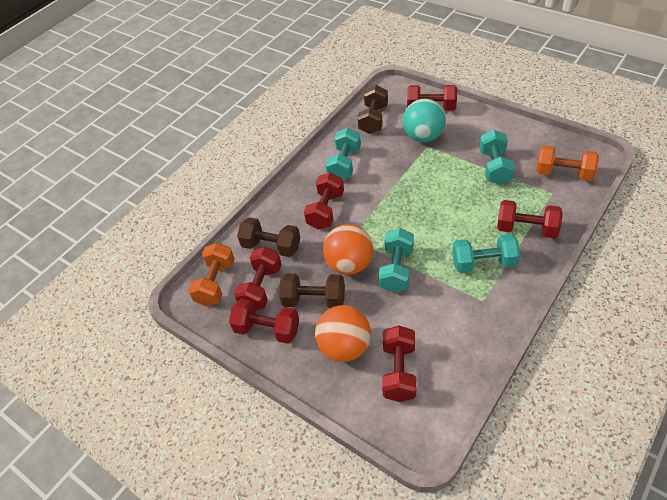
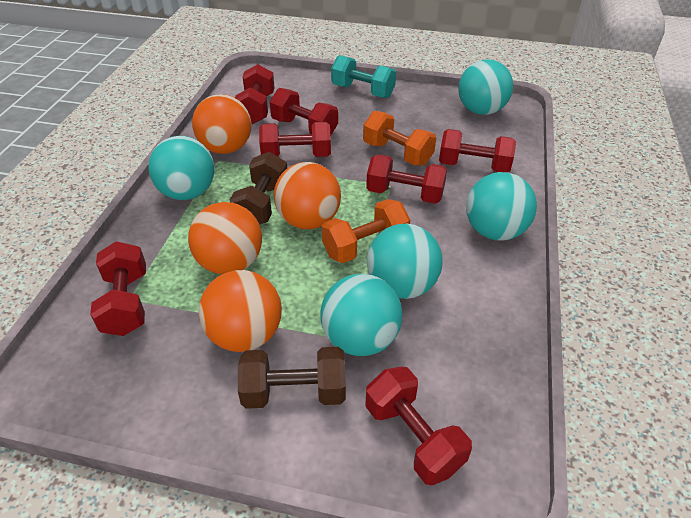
brown dumbbell: 3 -> 2
orange ball: 2 -> 4
red dumbbell: 6 -> 7
turquoise ball: 1 -> 5
turquoise dumbbell: 4 -> 1

